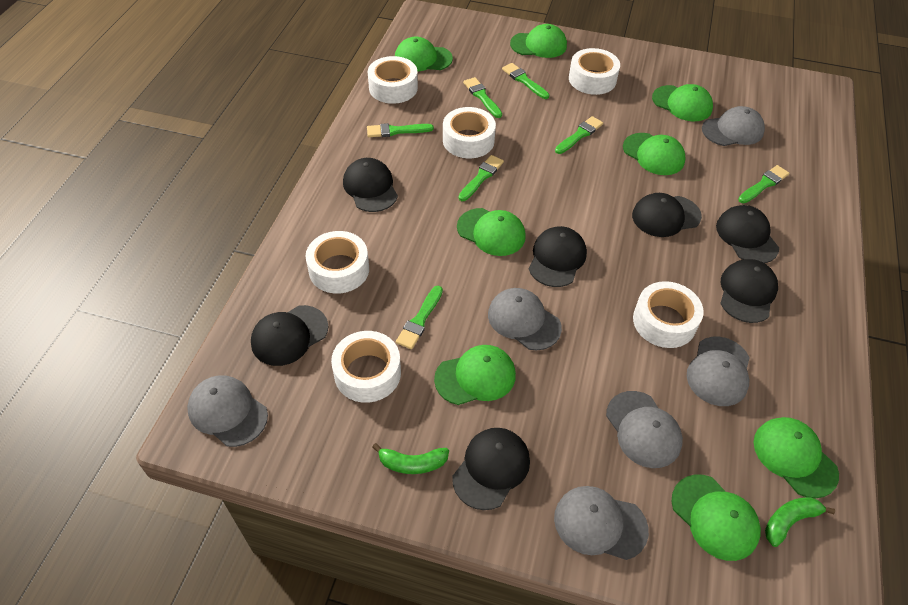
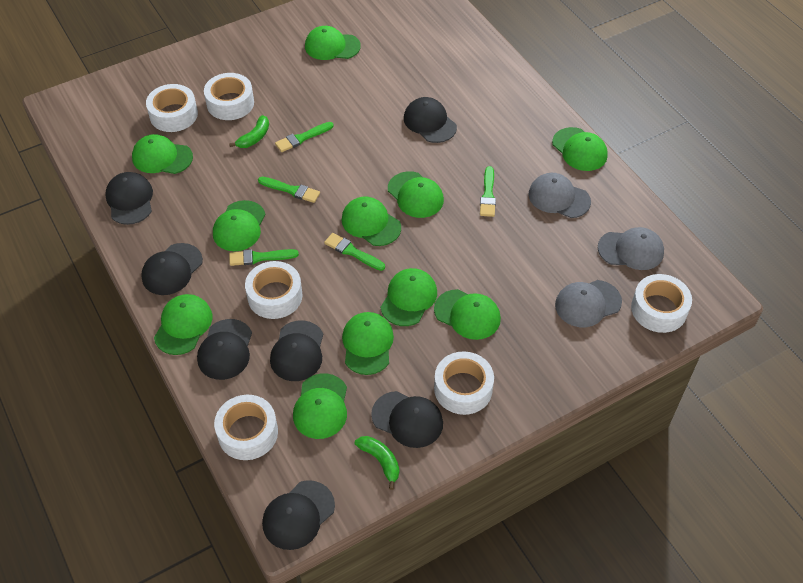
green brush: 7 -> 5
green cap: 8 -> 11
grey cap: 6 -> 3

